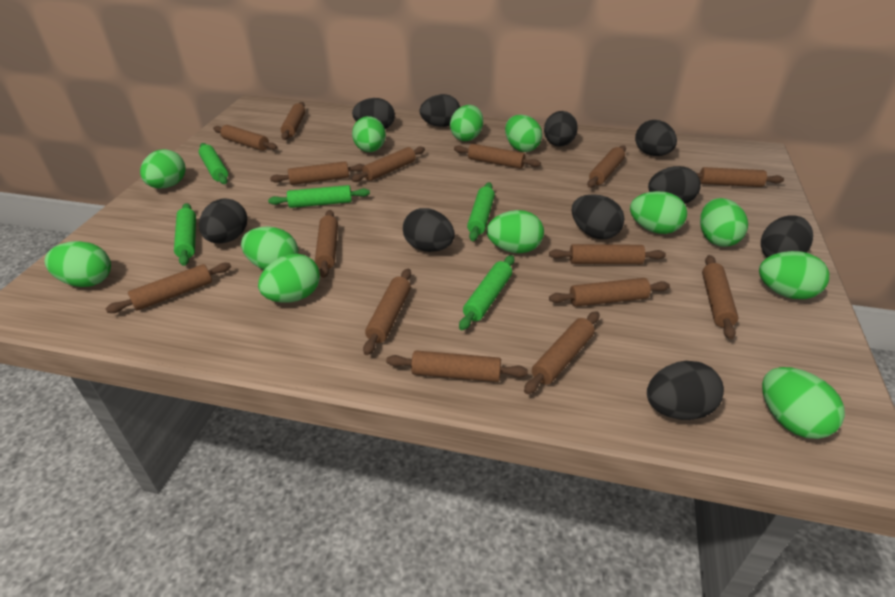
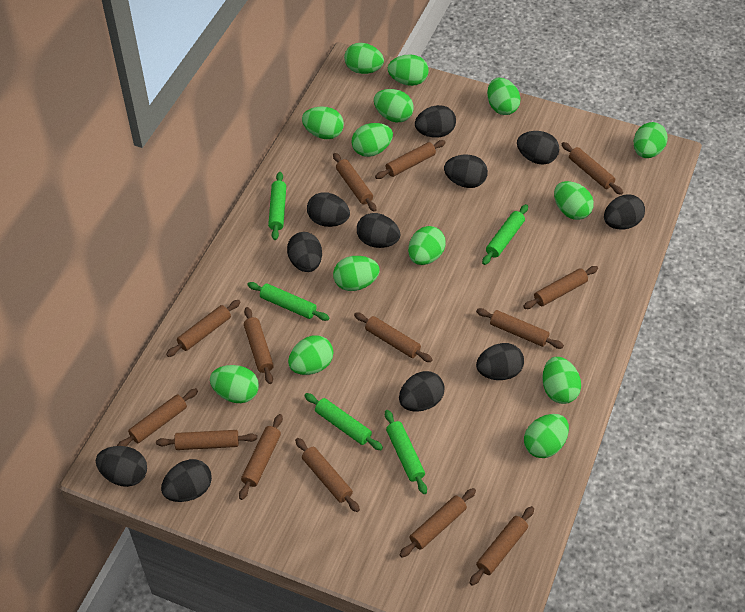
black egg: 10 -> 11
brown rolling pin: 15 -> 14
green egg: 12 -> 14

